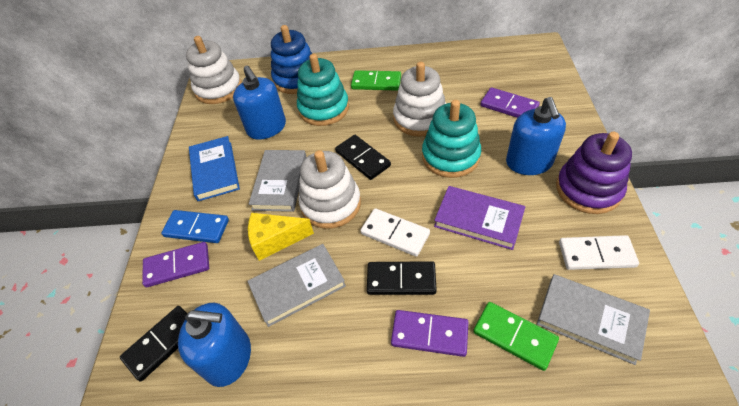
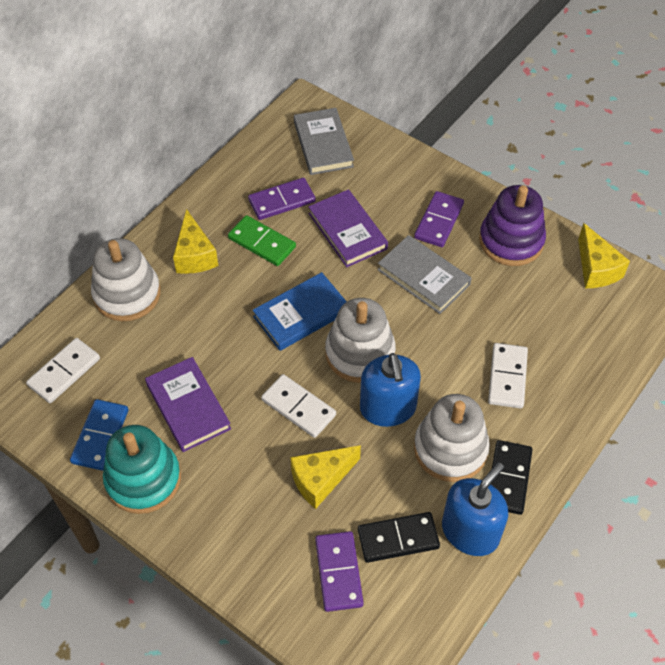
black domino: 3 -> 2
blue soap dispenser: 3 -> 2
blue stacking toy: 1 -> 0
green domino: 2 -> 1
grey book: 3 -> 2
purple book: 1 -> 2
turquoise stacking toy: 2 -> 1
white domino: 2 -> 3
yellow cheese: 1 -> 3

